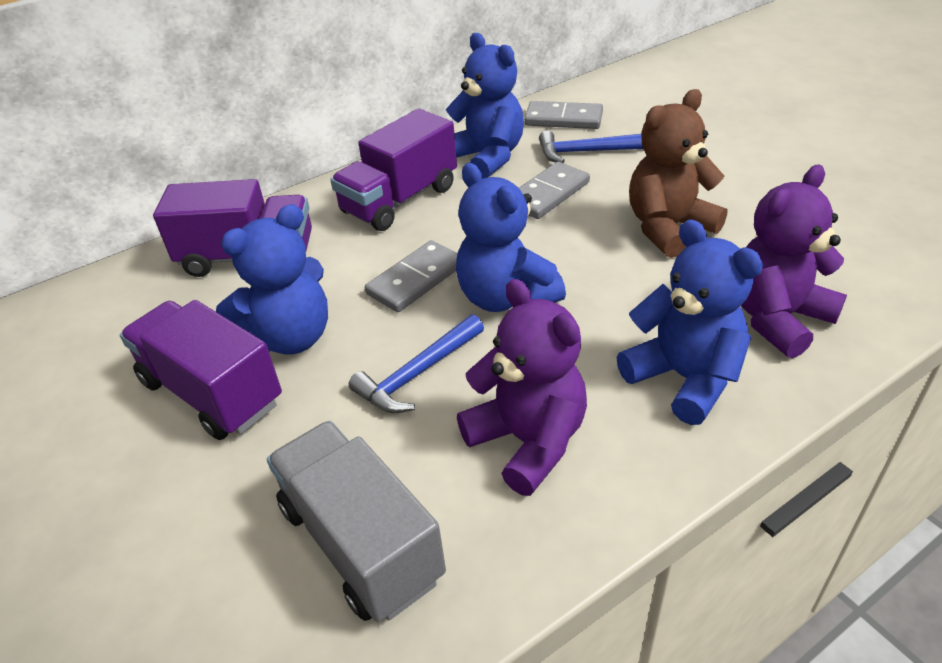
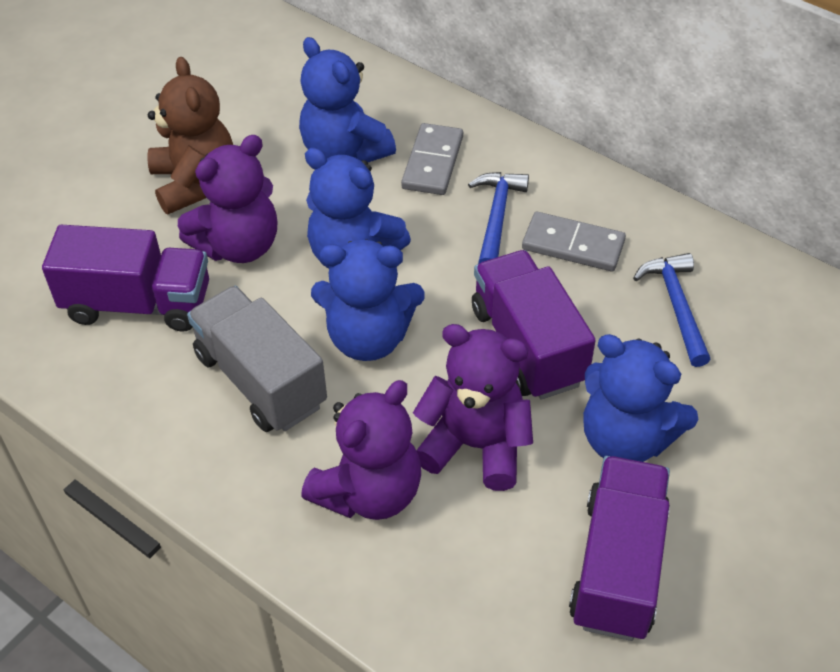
grey domino: 3 -> 2
purple teddy bear: 2 -> 3

